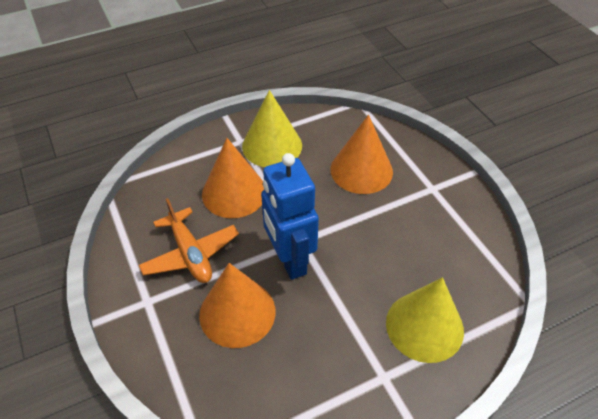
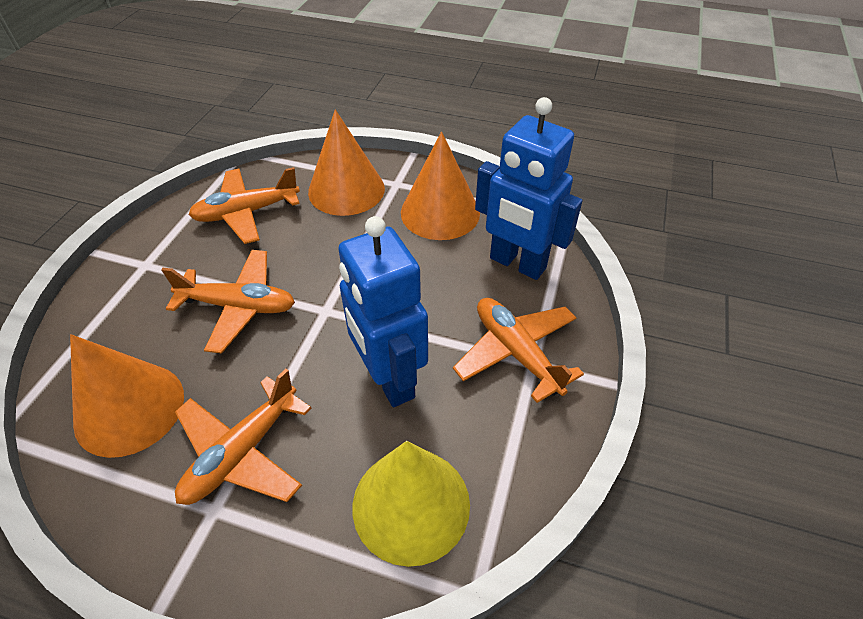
blue robot: 1 -> 2
orange plane: 1 -> 4
yellow cone: 2 -> 1

